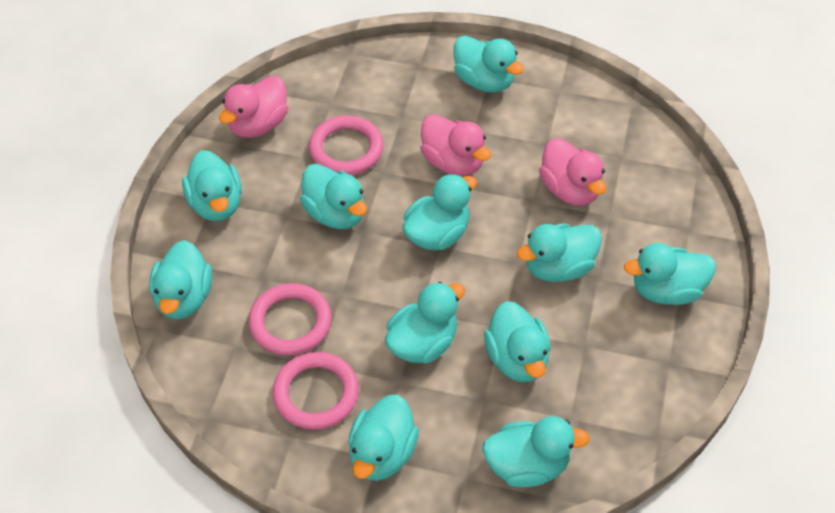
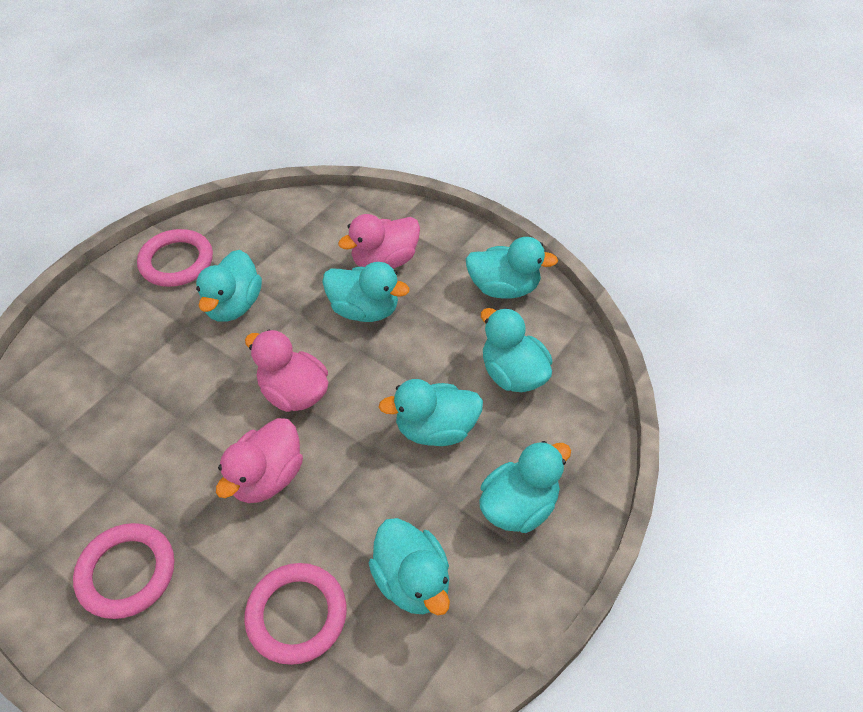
turquoise duck: 11 -> 7

